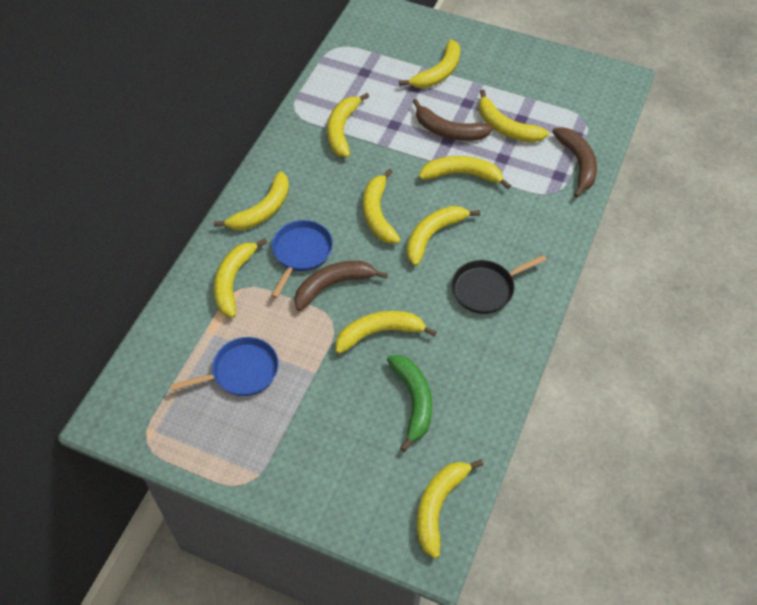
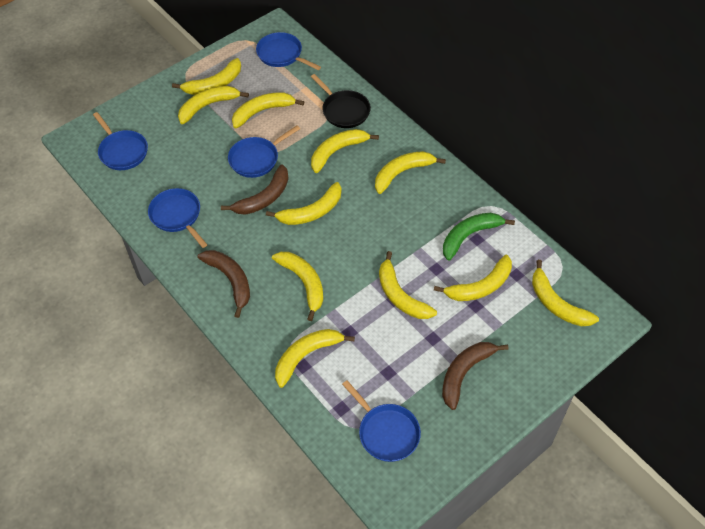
blue pan: 2 -> 5
yellow banana: 10 -> 11

